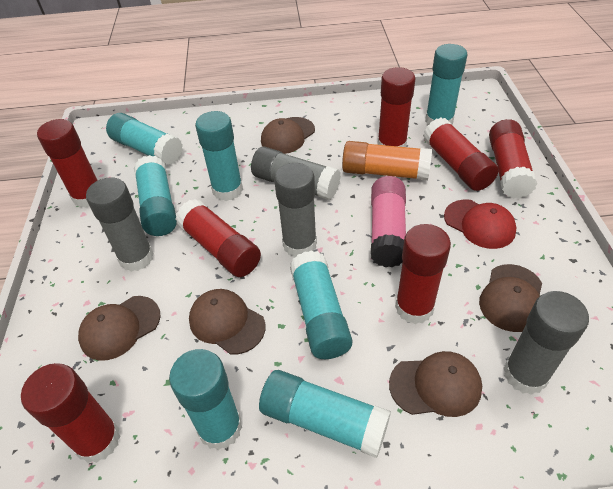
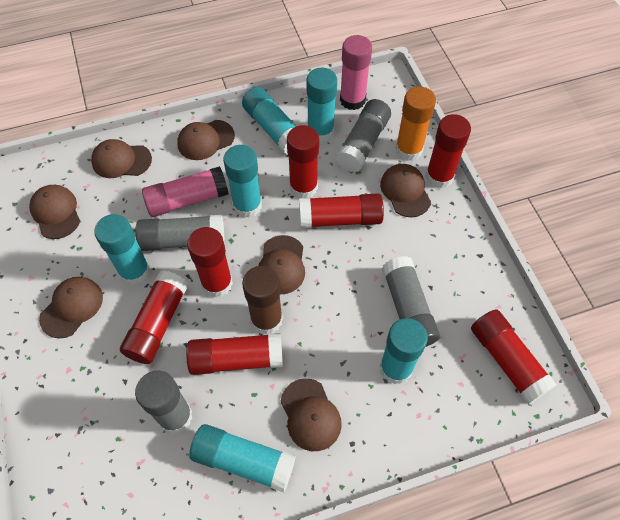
brown cap: 5 -> 7
brown glue stick: 0 -> 1
pink glue stick: 1 -> 2
red cap: 1 -> 0
turquoise glue stick: 7 -> 6

